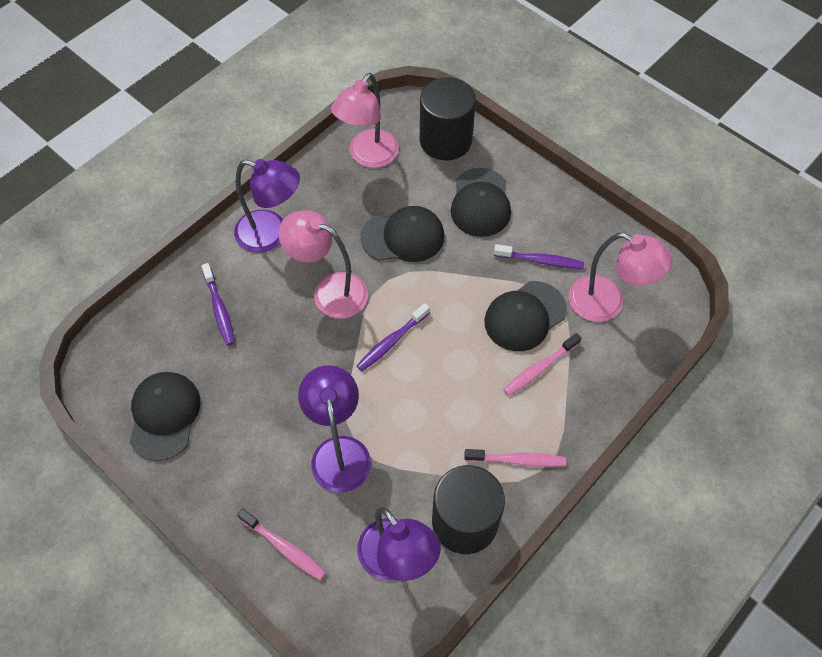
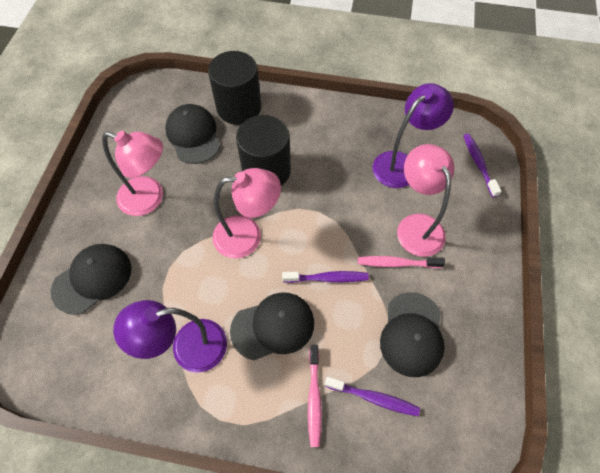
pink toothbrush: 3 -> 2
purple lamp: 3 -> 2

